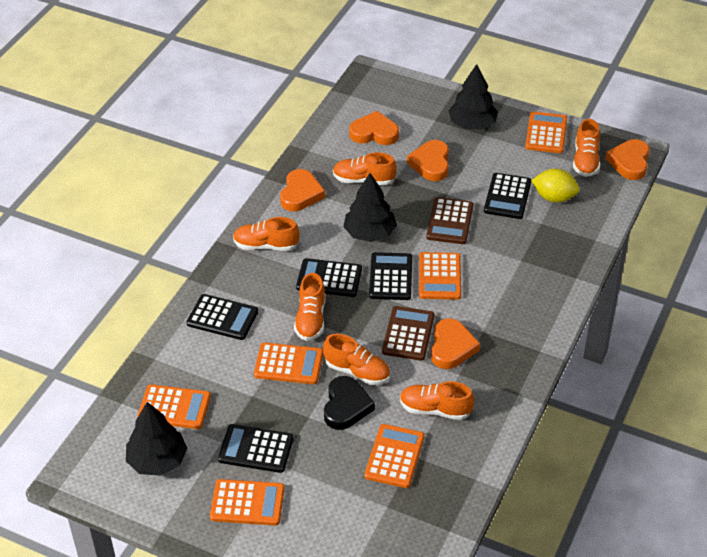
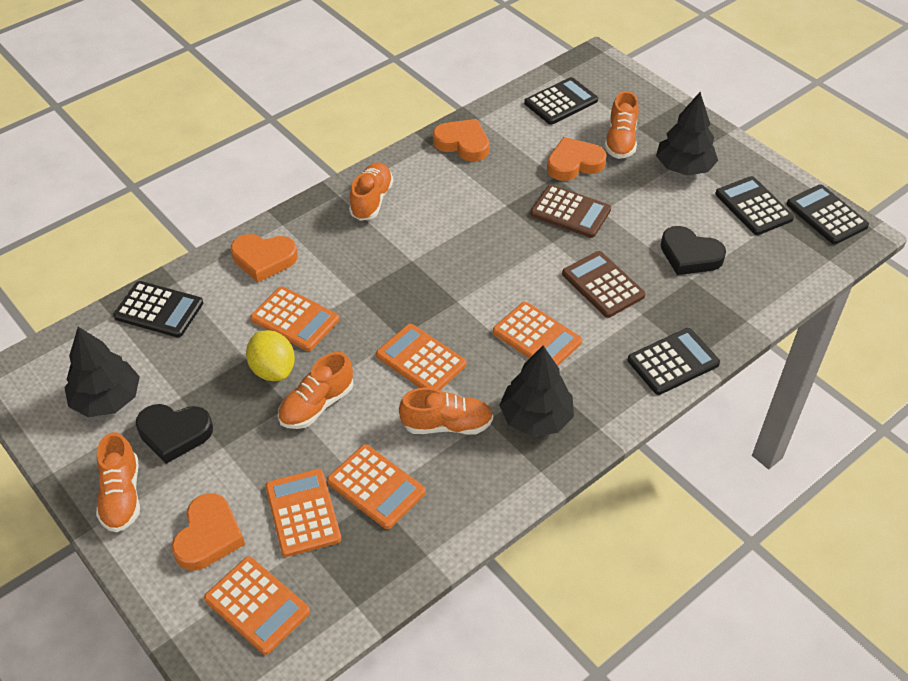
black heart: 1 -> 2
orange heart: 5 -> 4
orange shoe: 6 -> 5

